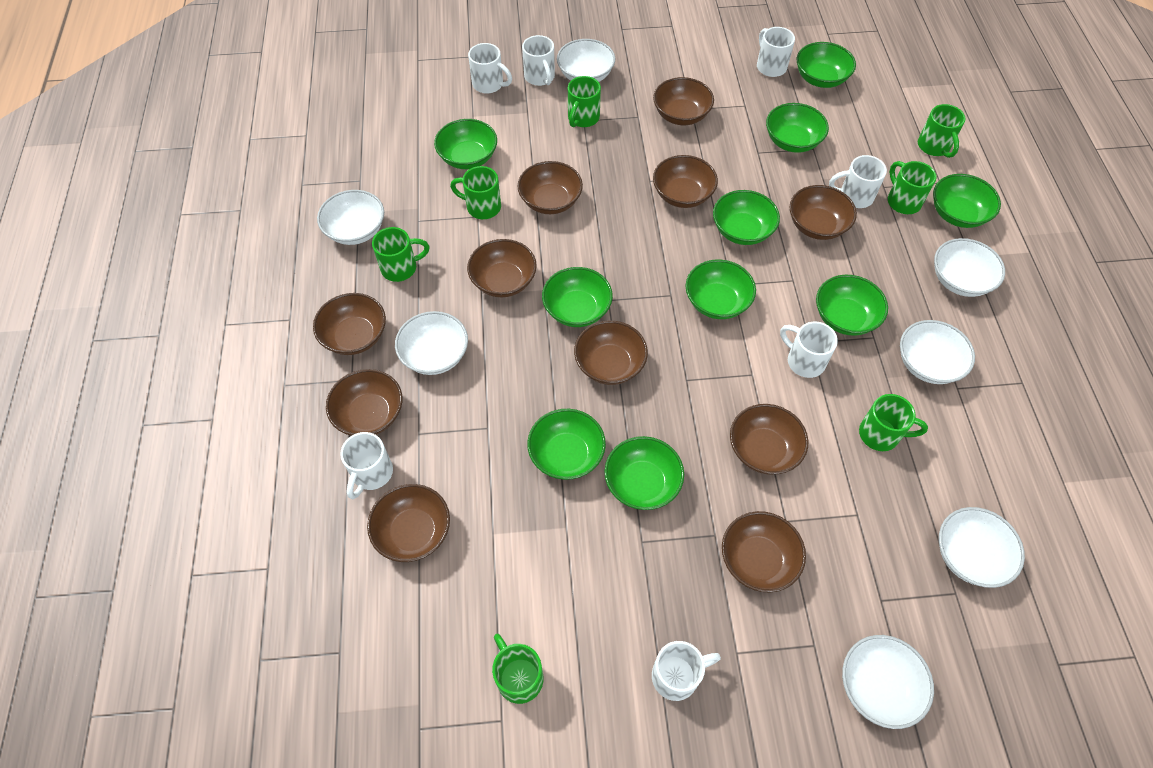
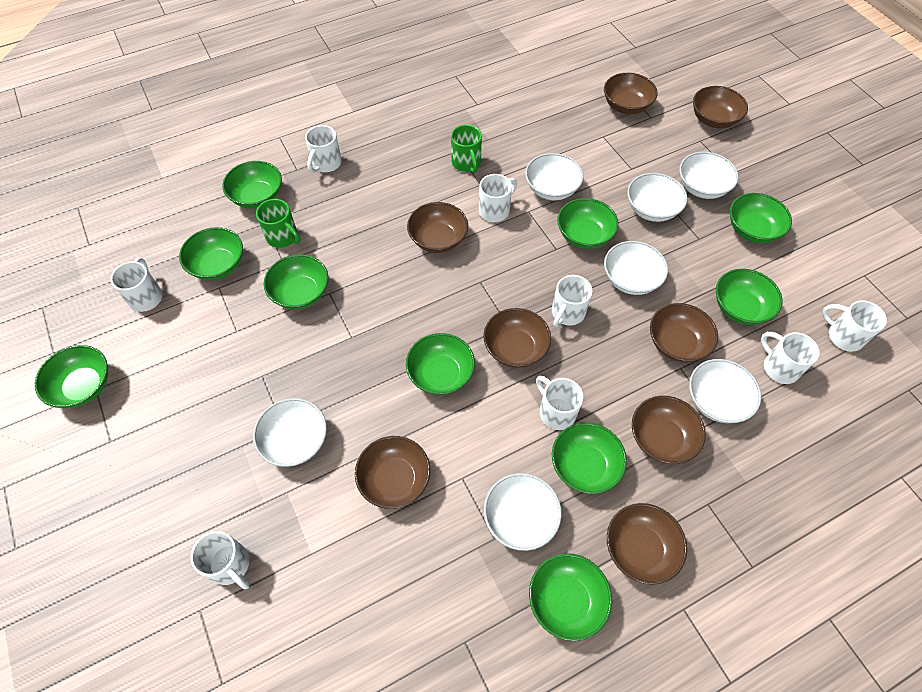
brown bowl: 11 -> 8
green mug: 7 -> 2
white mug: 7 -> 8

